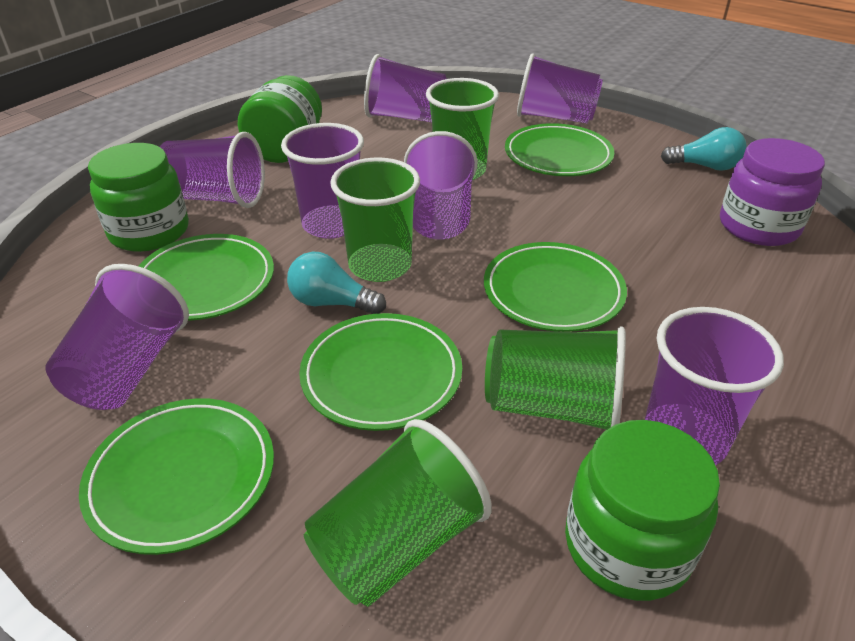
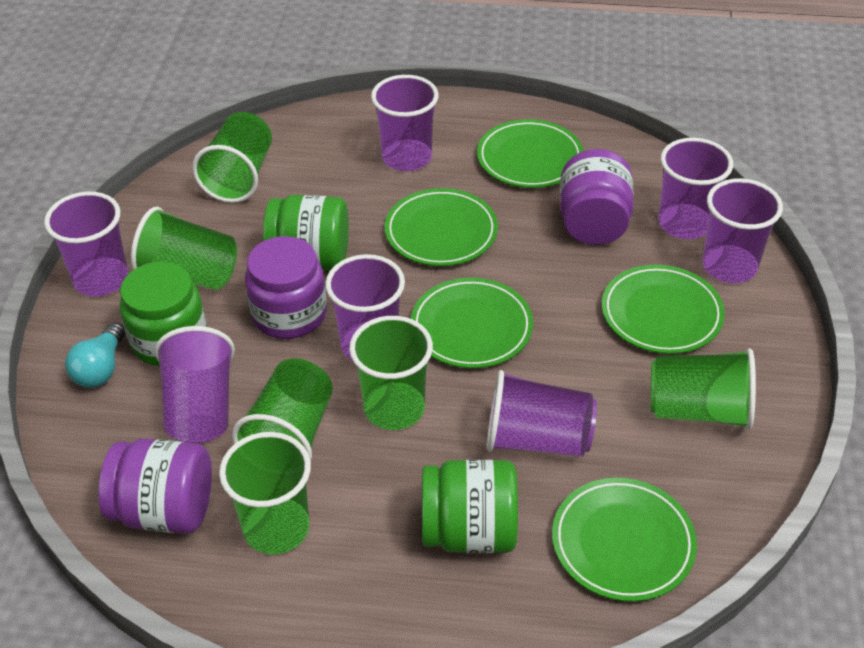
green cup: 4 -> 6
purple jar: 1 -> 3
turquoise light bulb: 2 -> 1

